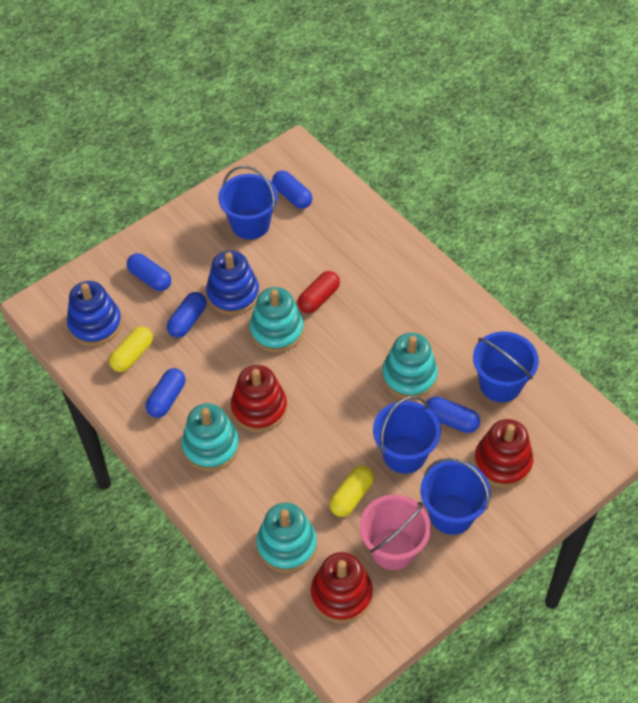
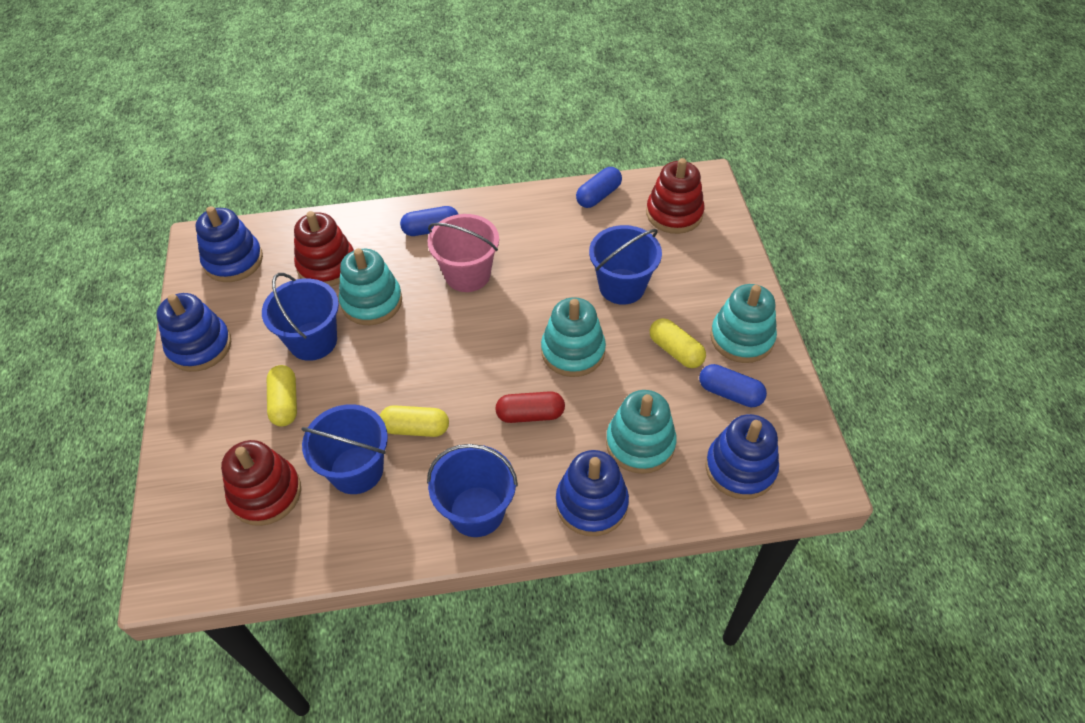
blue capsule: 5 -> 3
blue stacking toy: 2 -> 4
yellow capsule: 2 -> 3

